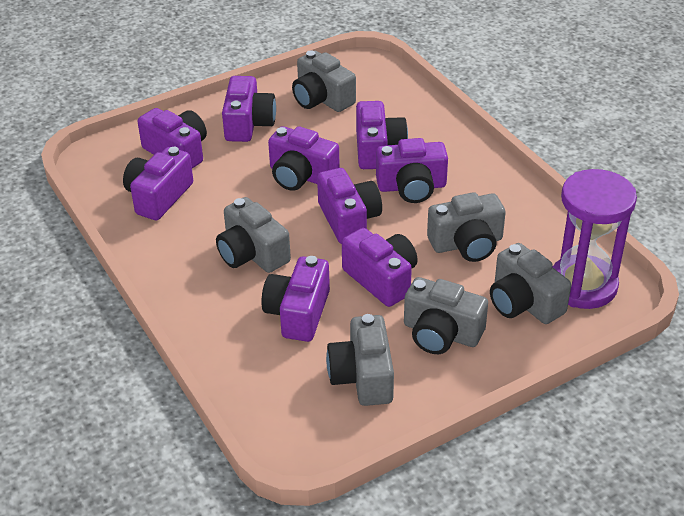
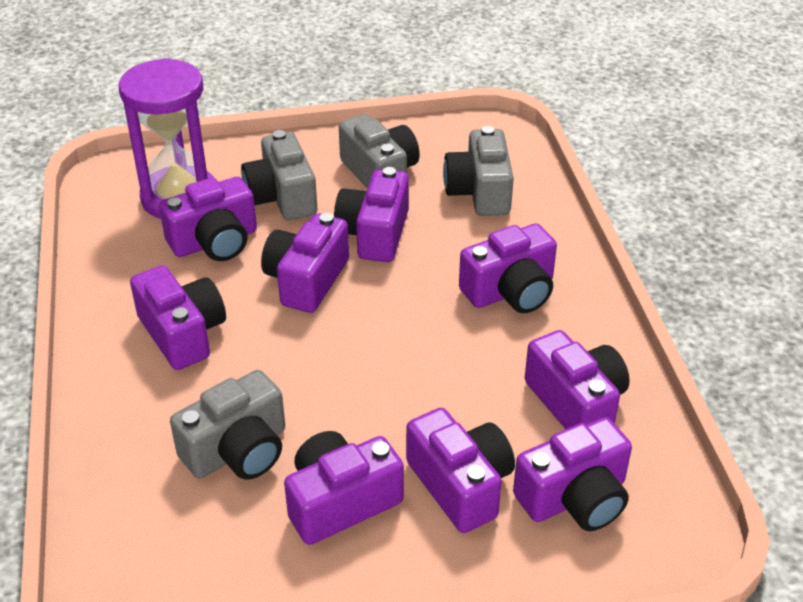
grey camera: 6 -> 4

